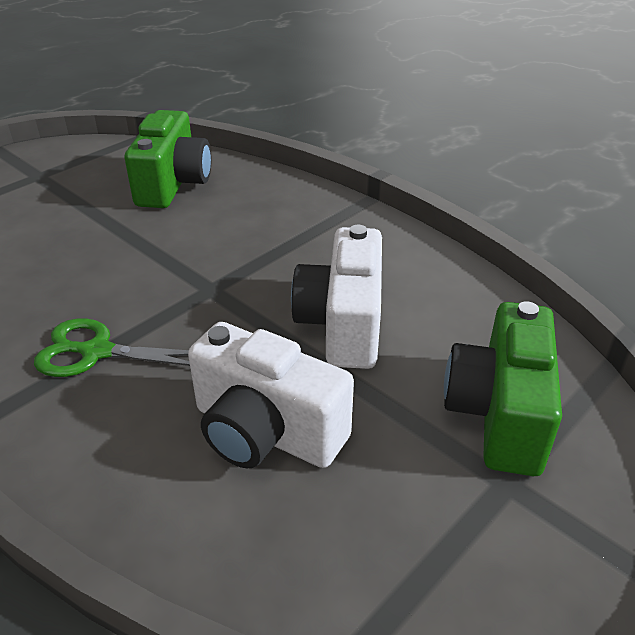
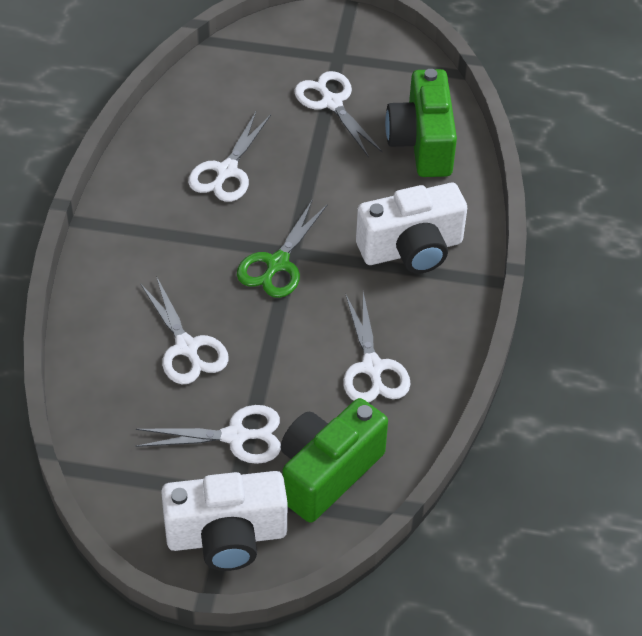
white scissors: 0 -> 5

